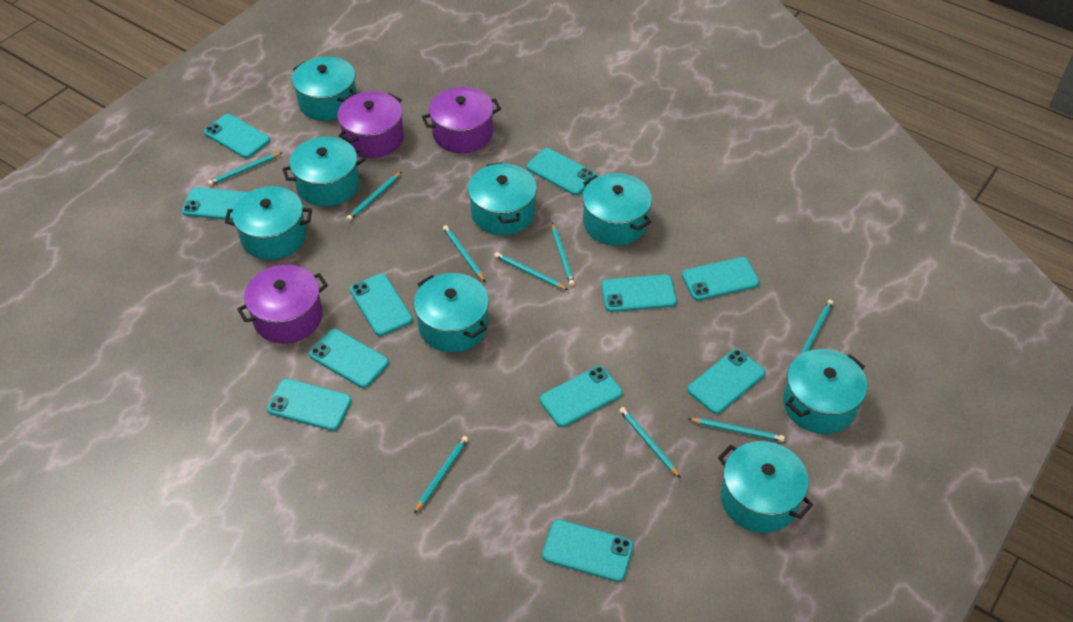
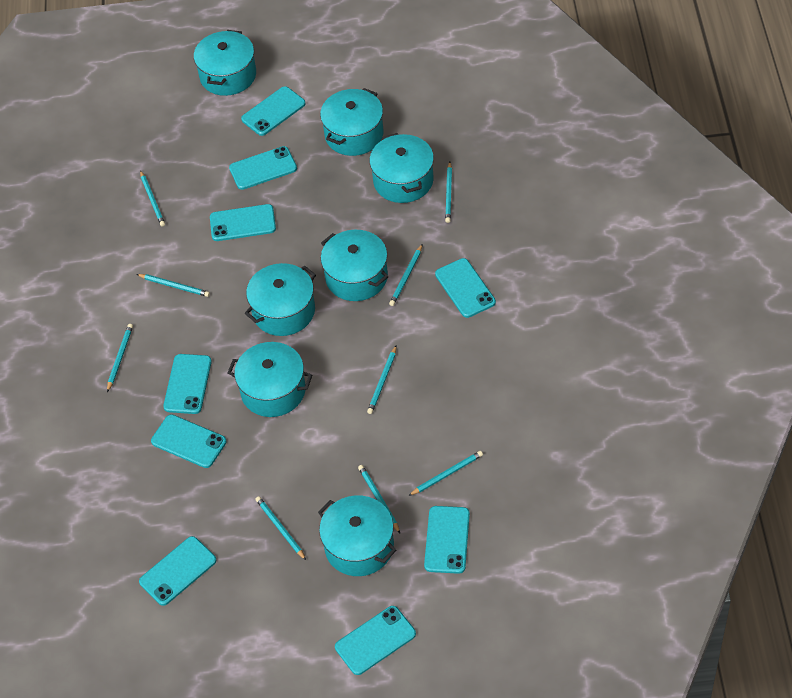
purple pot: 3 -> 0
turquoise phone: 11 -> 9
turquoise pot: 8 -> 7

